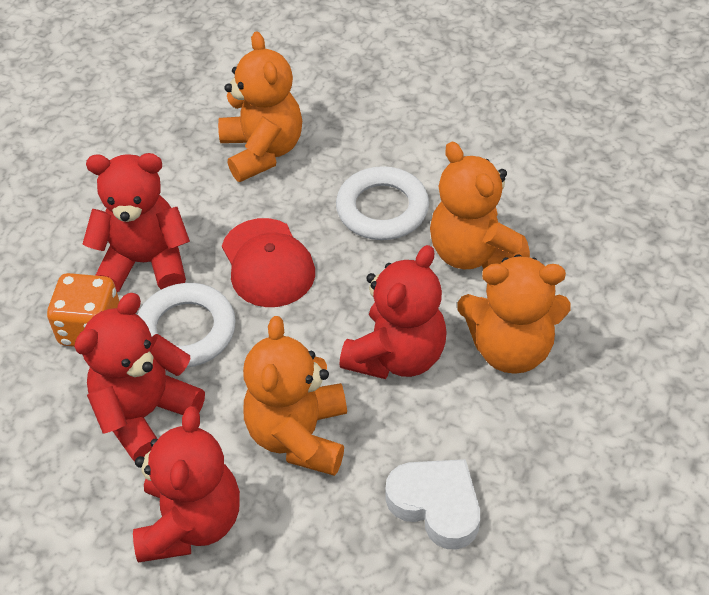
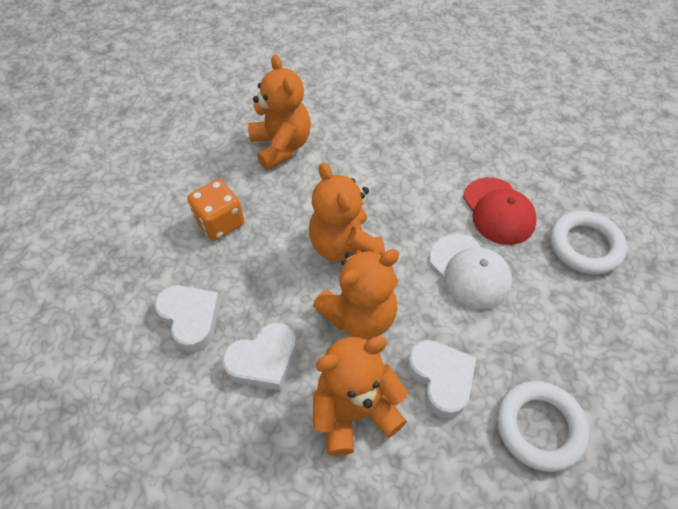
red teddy bear: 4 -> 0
white cap: 0 -> 1
white heart: 1 -> 3

